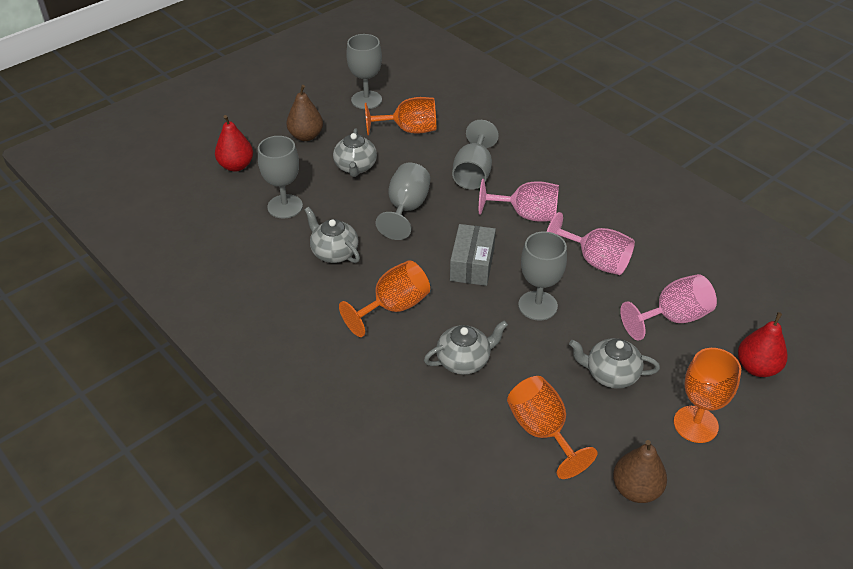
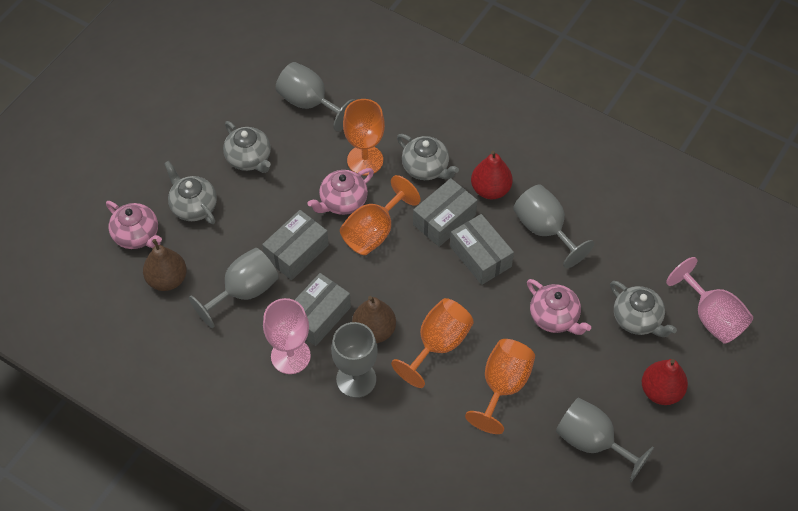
grey box: 1 -> 4
pink goblet: 3 -> 2
pink teapot: 0 -> 3

